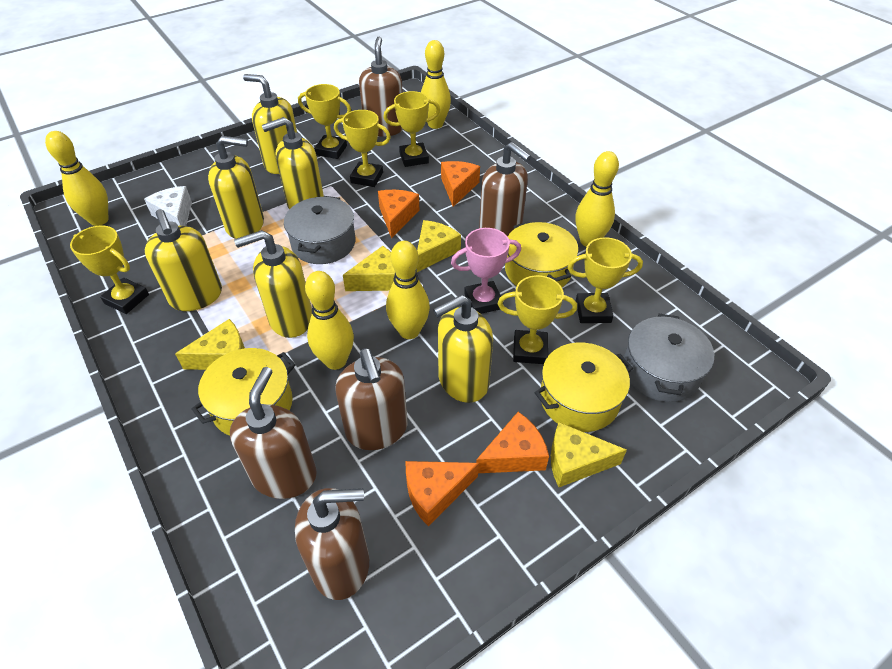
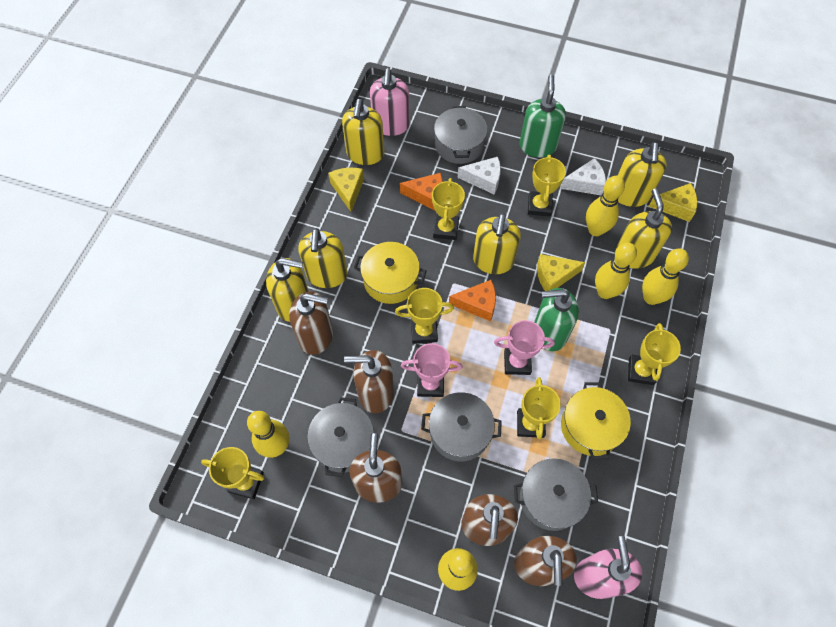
green soap dispenser: 0 -> 2
grey pot: 2 -> 4
orange cheese: 4 -> 2
pink soap dispenser: 0 -> 2
pink trophy: 1 -> 2
white cheese: 1 -> 2
yellow cheese: 4 -> 3
yellow pot: 3 -> 2

